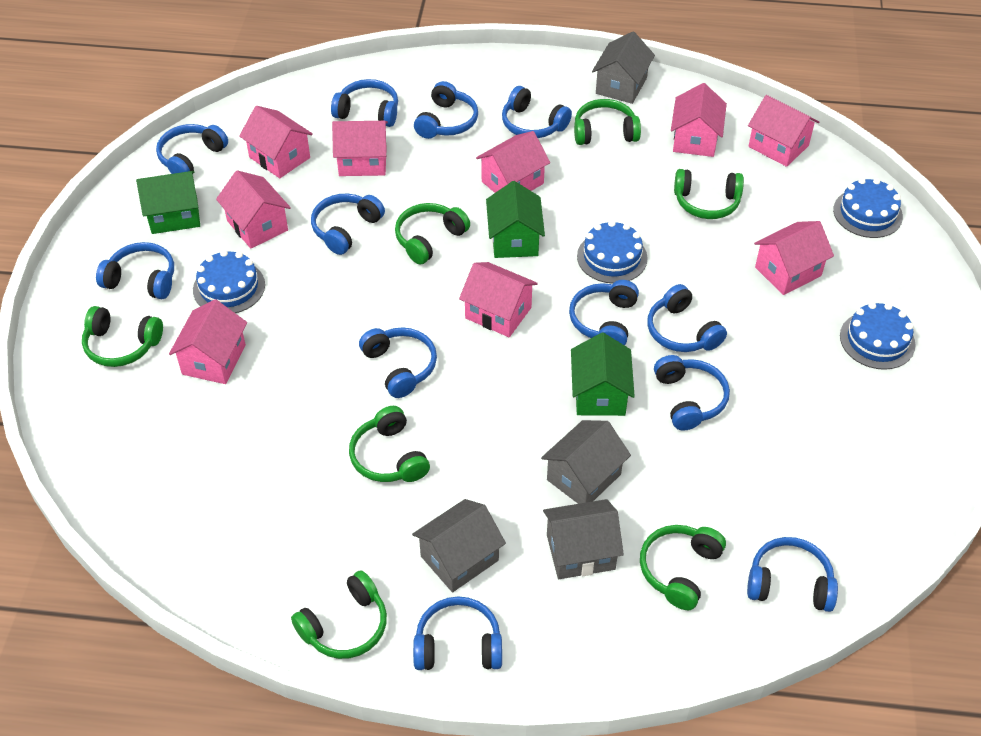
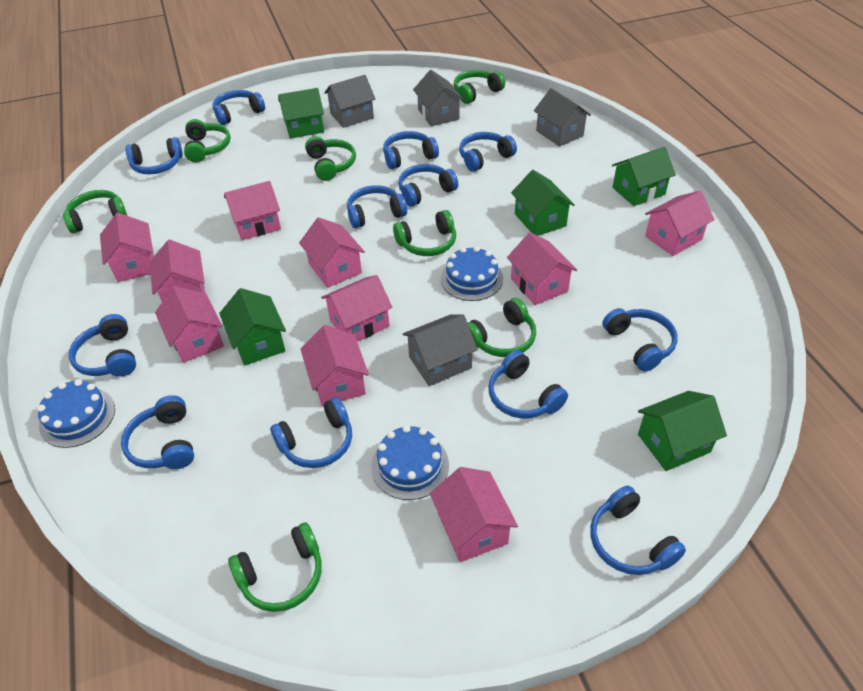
blue cake: 4 -> 3
green house: 3 -> 5
pink house: 9 -> 10

